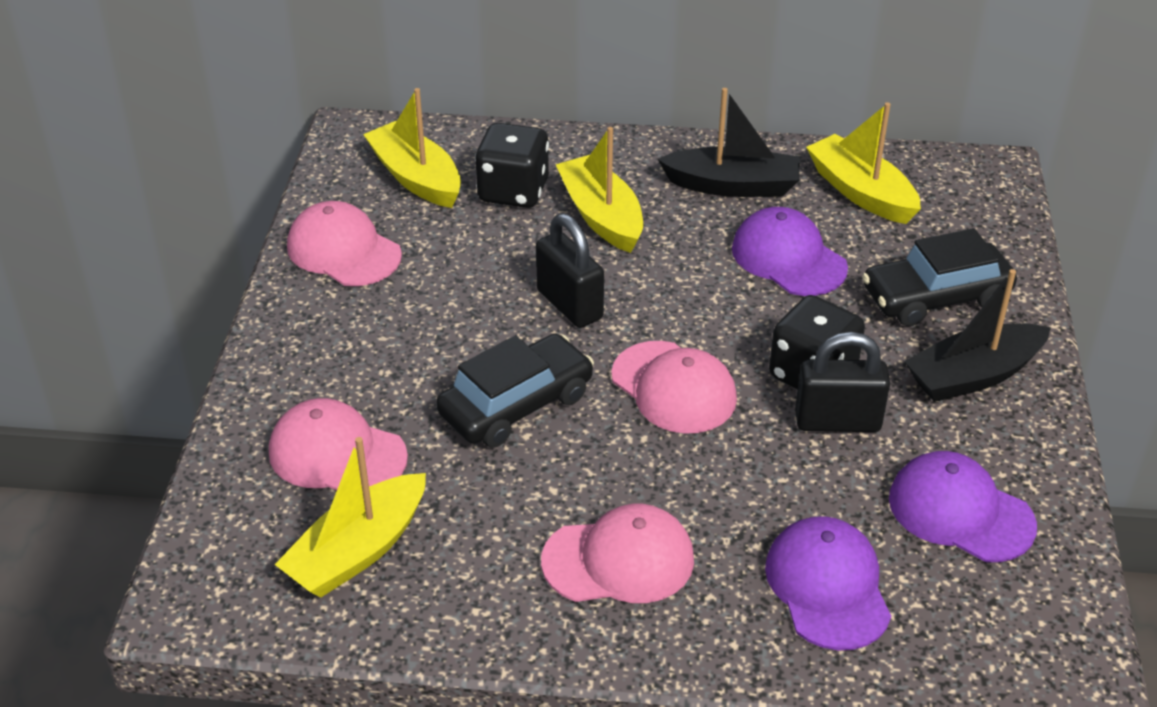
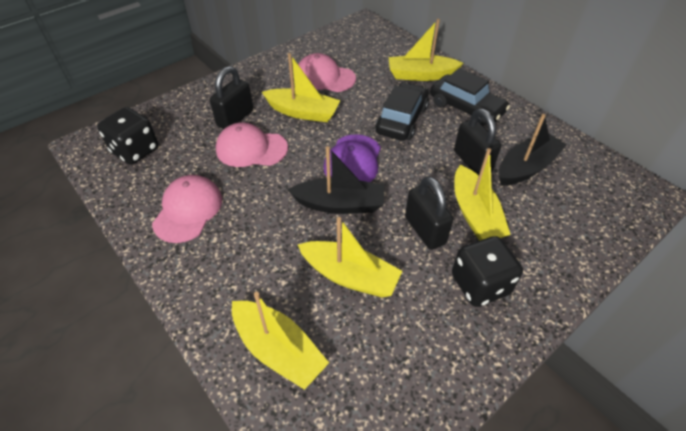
black padlock: 2 -> 3
pink cap: 4 -> 3
purple cap: 3 -> 1
yellow boat: 4 -> 5

